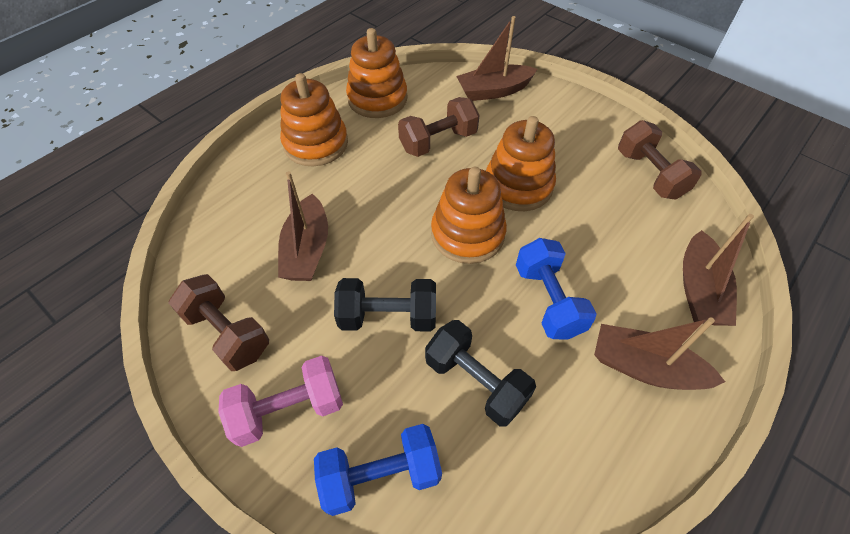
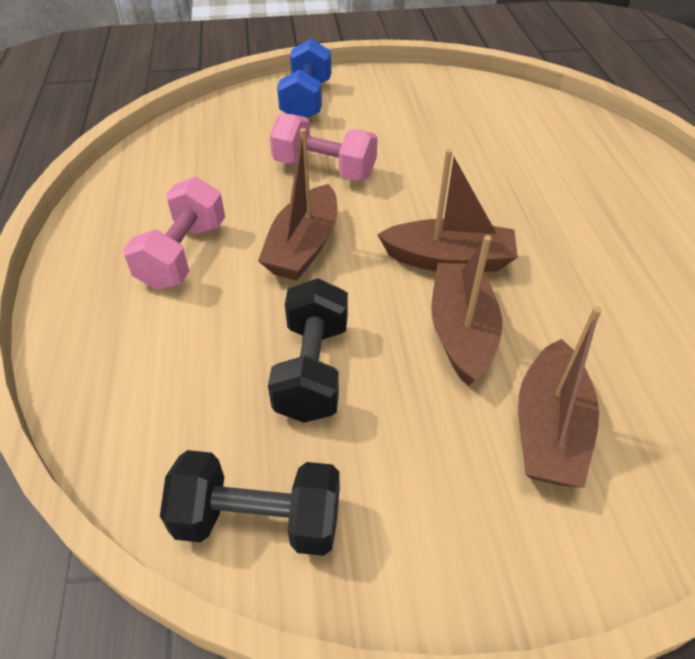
blue dumbbell: 2 -> 1
brown dumbbell: 3 -> 0
orange stacking toy: 4 -> 0
pink dumbbell: 1 -> 2

